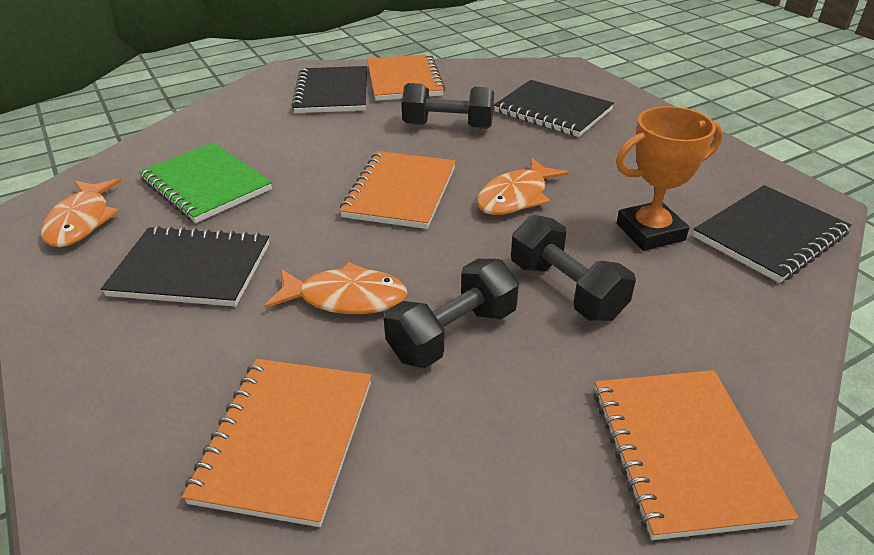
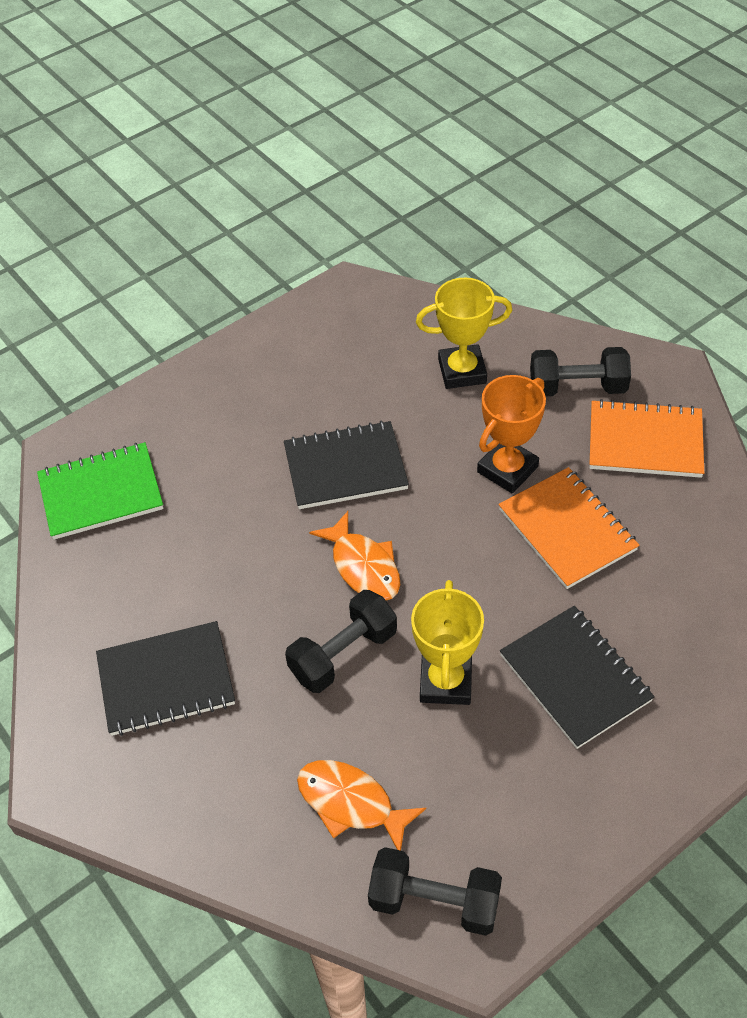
black notebook: 4 -> 3
orange fish: 3 -> 2
orange notebook: 4 -> 2
yellow trophy: 0 -> 2

